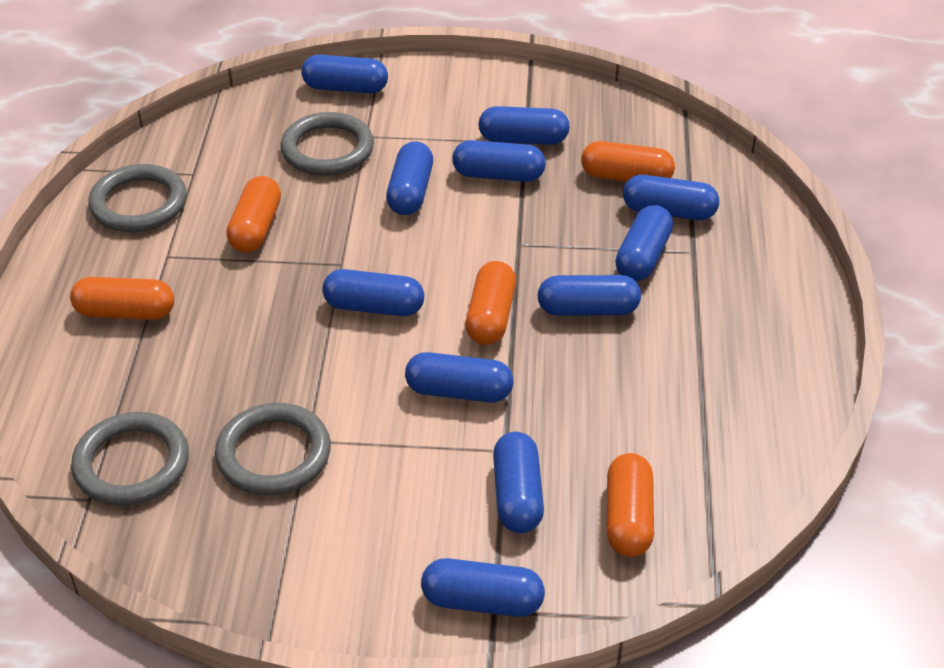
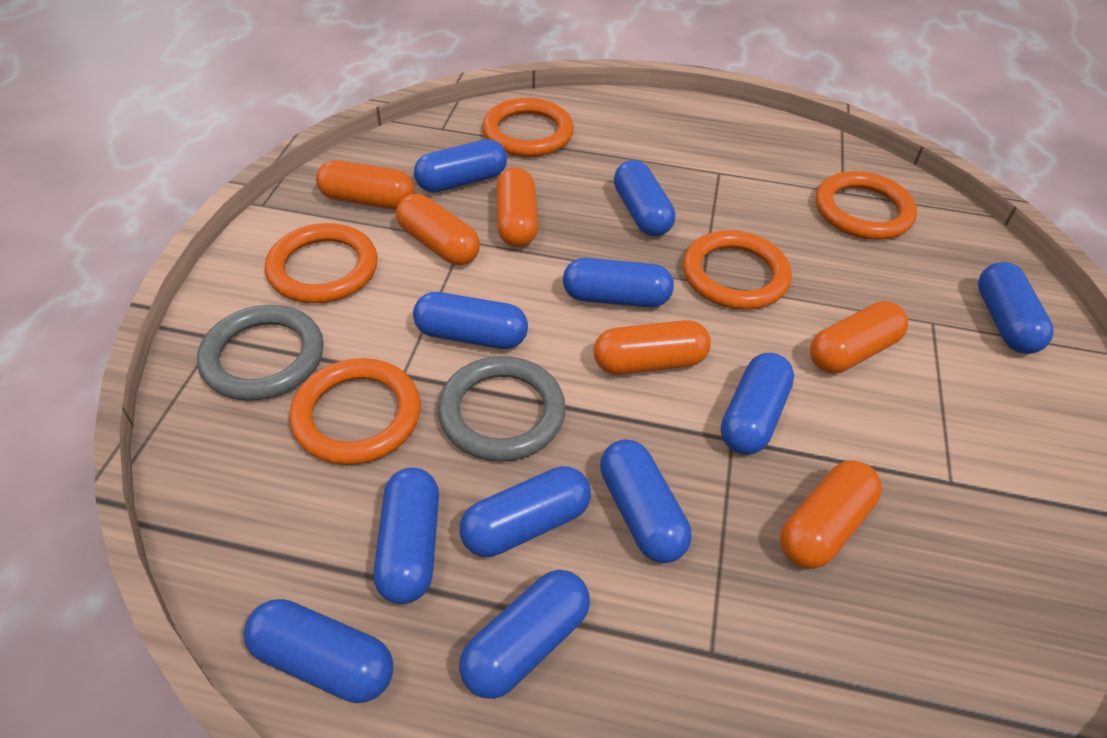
grey ring: 4 -> 2
orange capsule: 5 -> 6
orange ring: 0 -> 5

